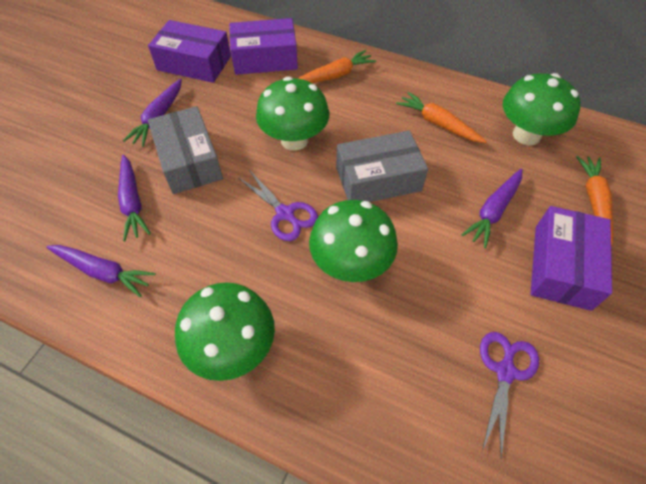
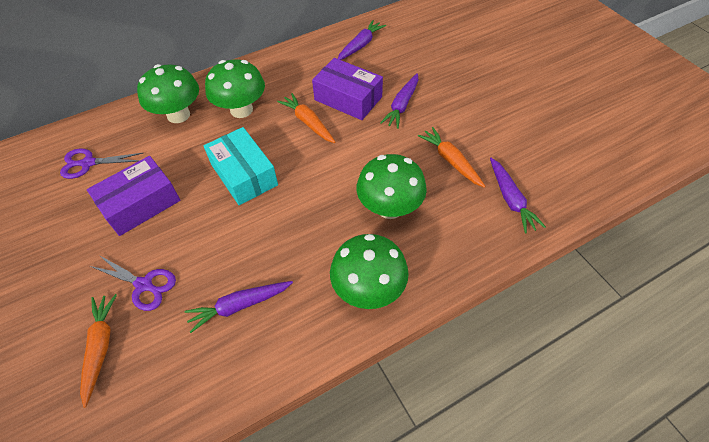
grey box: 2 -> 0
purple box: 3 -> 2
turquoise box: 0 -> 1

